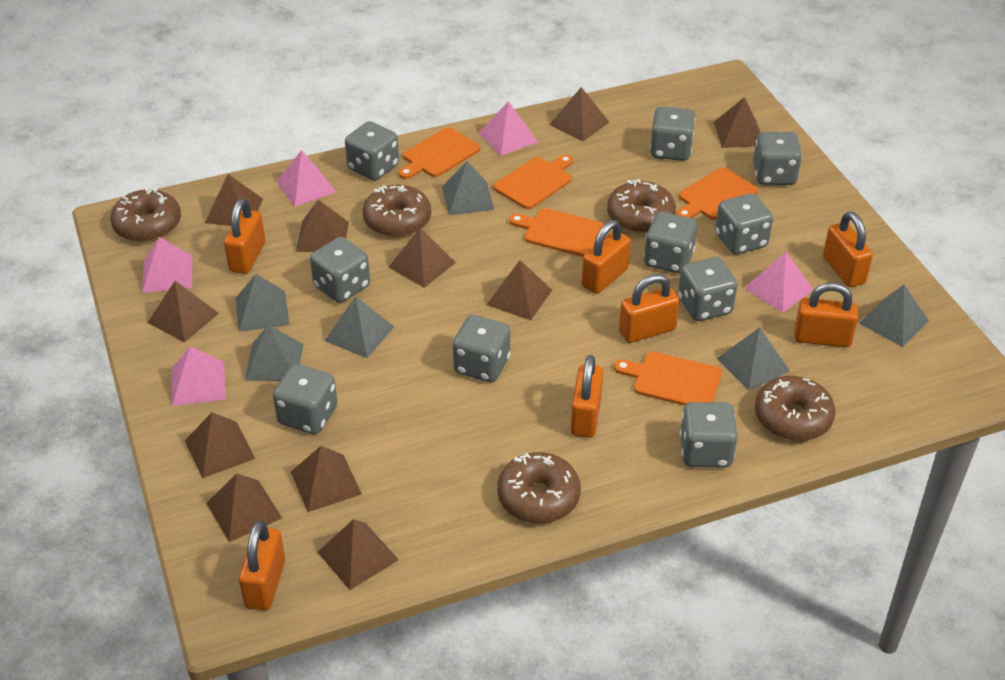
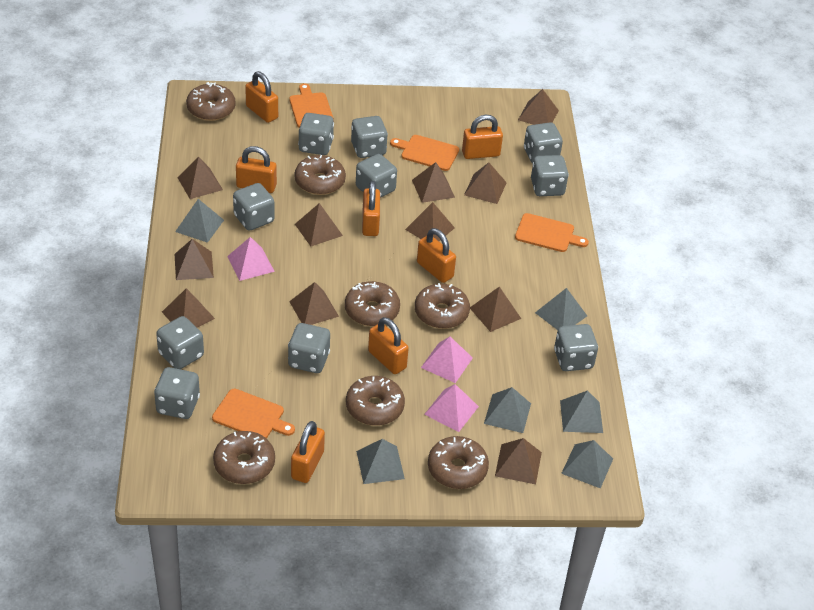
brown donut: 5 -> 7
orange cutting board: 5 -> 4
pink pyramid: 5 -> 3

